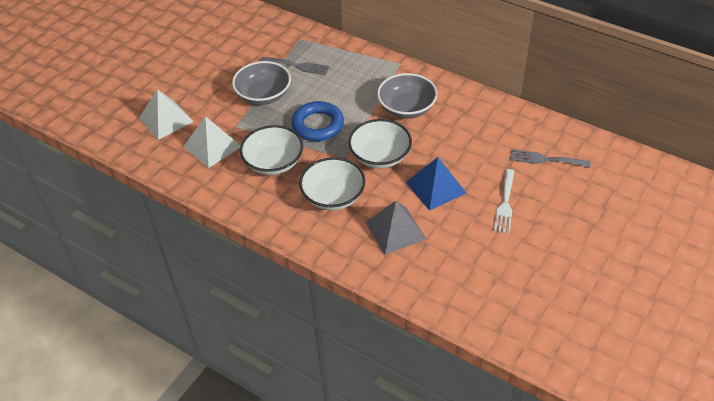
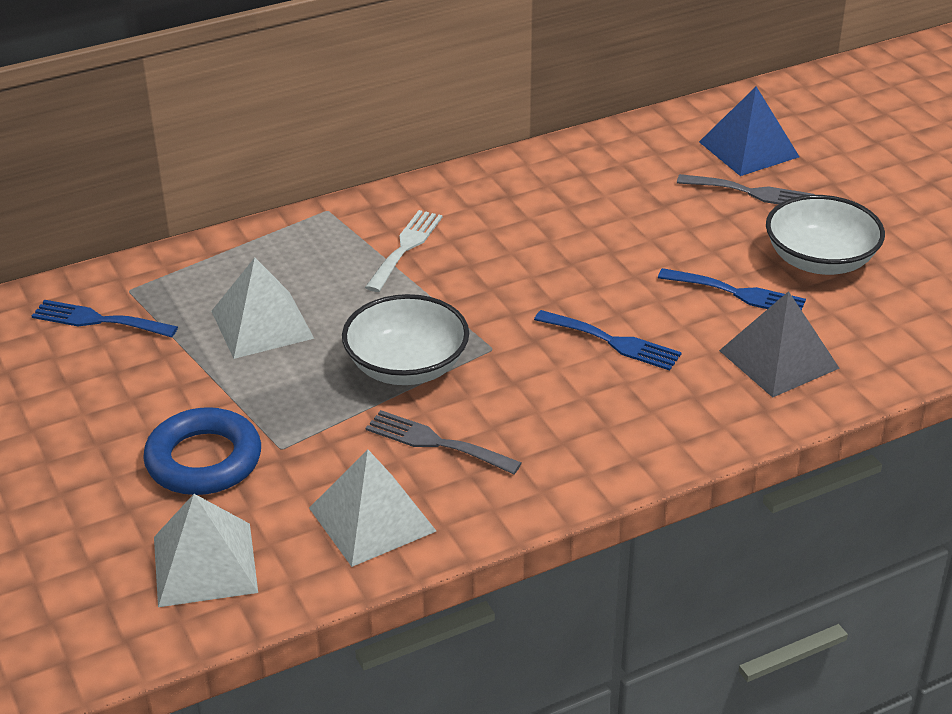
blue fork: 0 -> 3
grey bowl: 2 -> 0
white bowl: 3 -> 2
white pyramid: 2 -> 3

